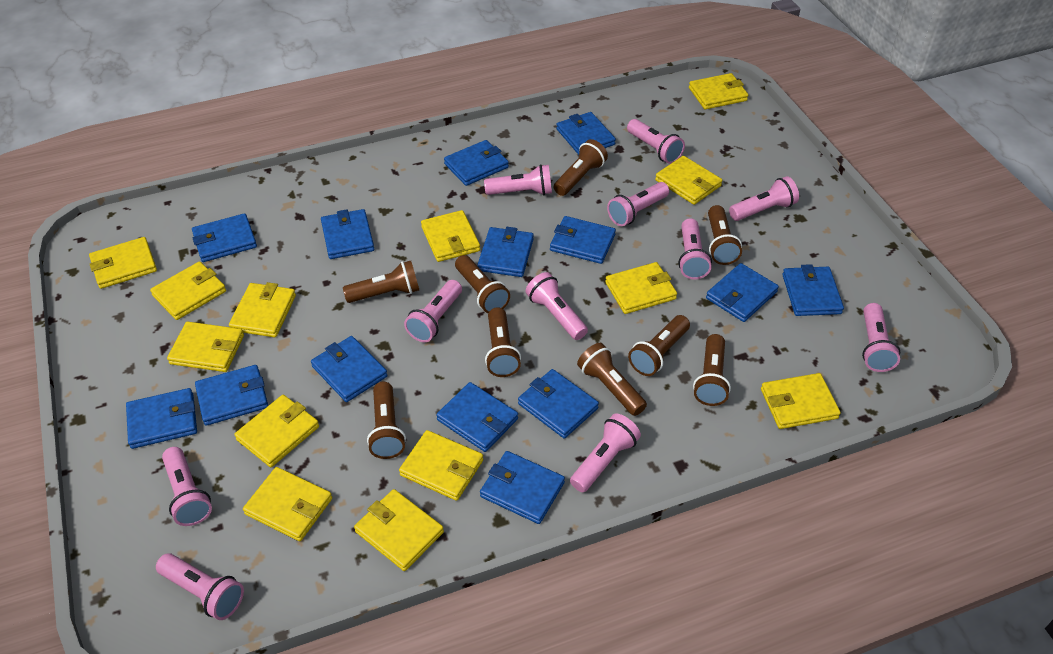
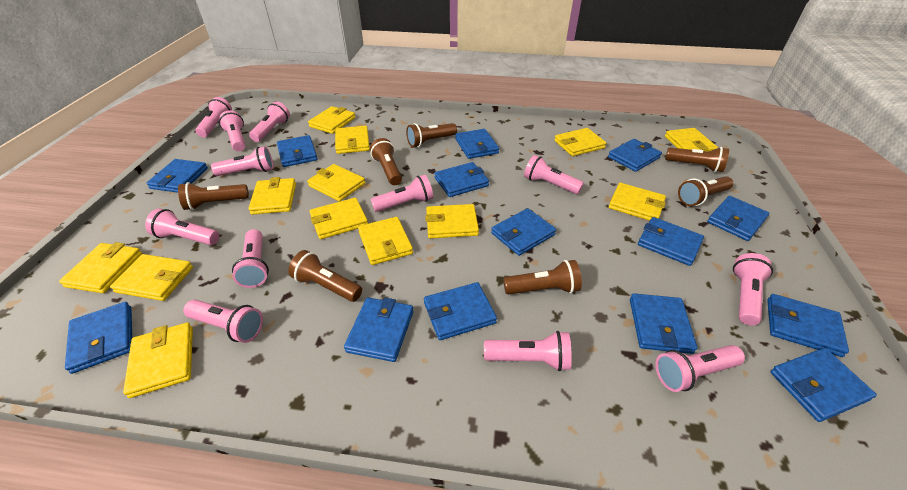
brown flashlight: 9 -> 7
pink flashlight: 11 -> 12

